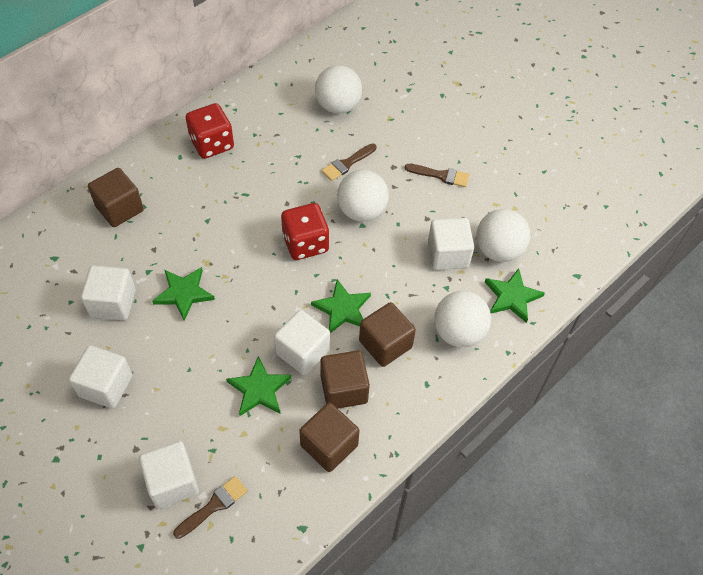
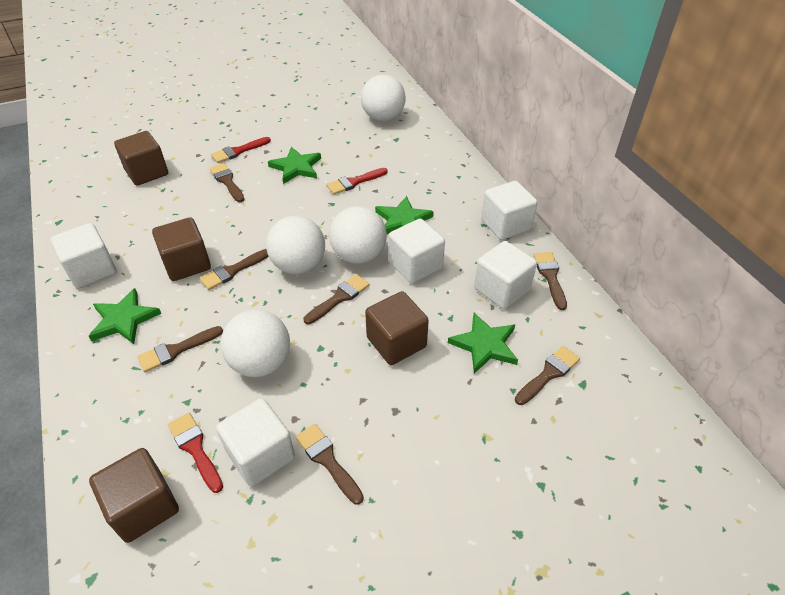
brown brush: 3 -> 7
red brush: 0 -> 3
red dice: 2 -> 0

